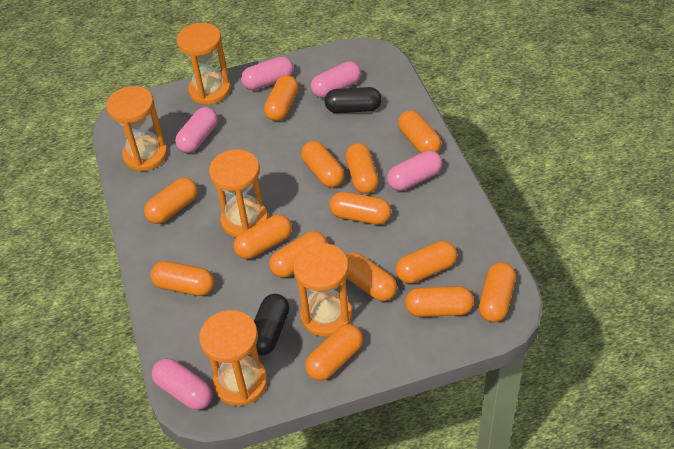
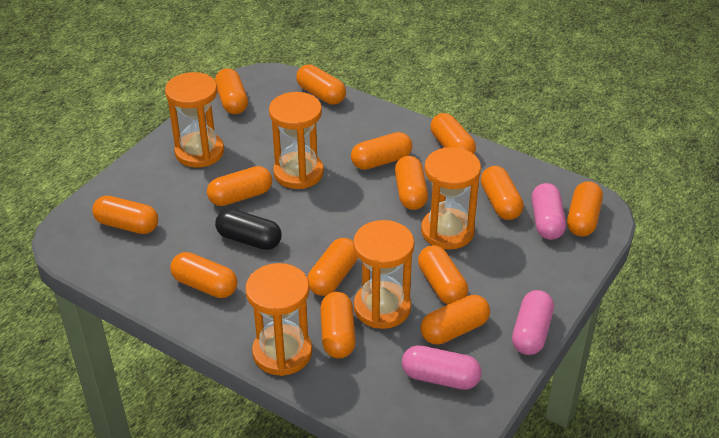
black capsule: 2 -> 1
pink capsule: 5 -> 3

